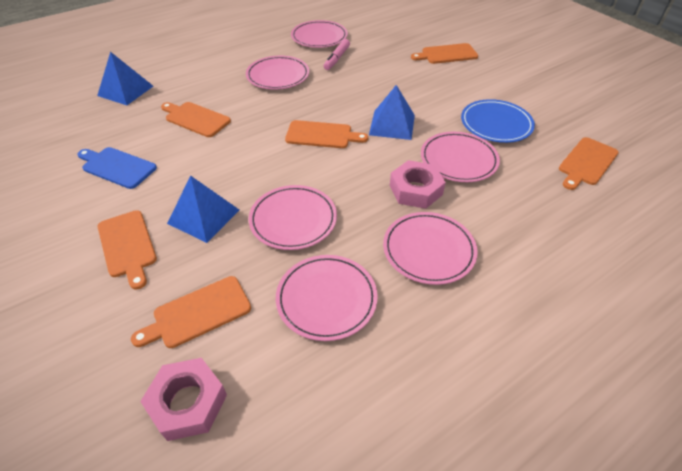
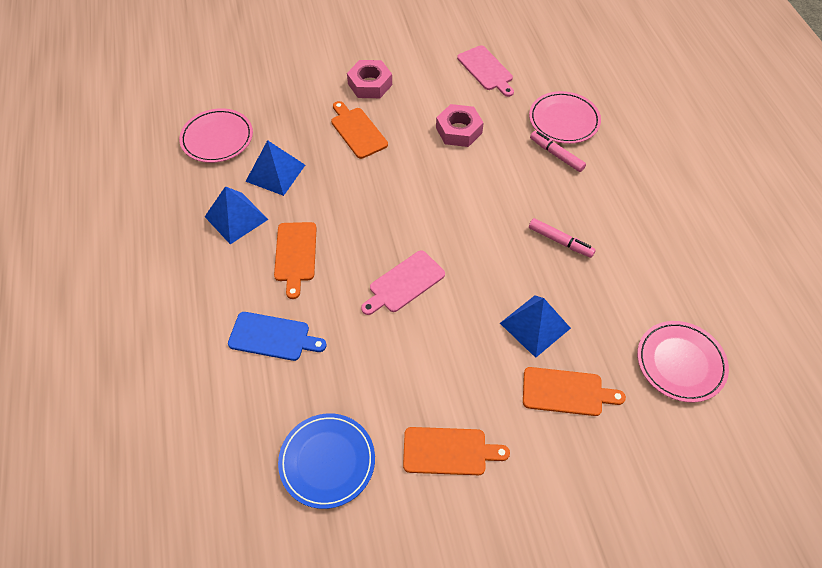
orange cutting board: 6 -> 4
pink cutting board: 0 -> 2
pink marker: 1 -> 2
pink plate: 6 -> 3

